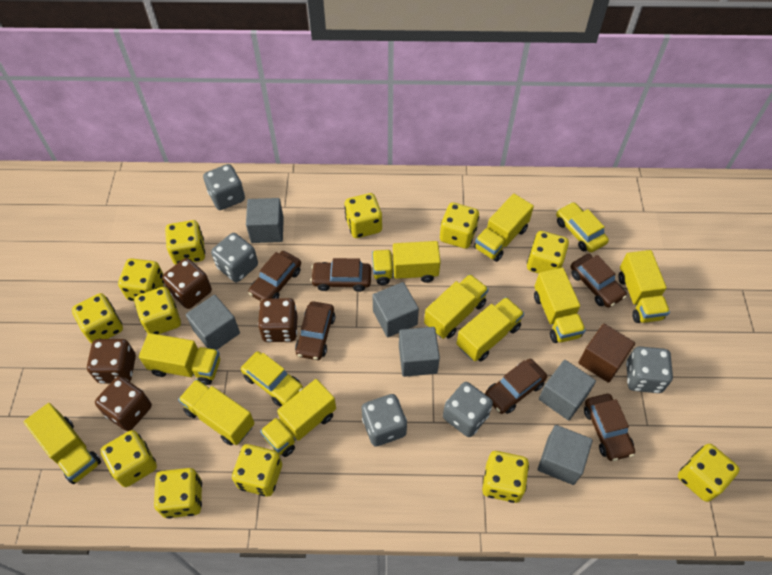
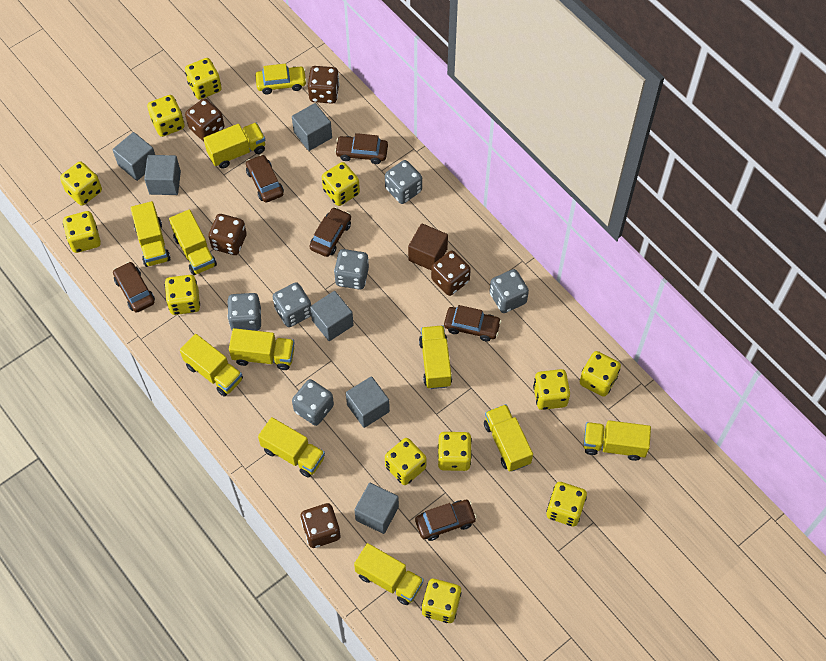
brown dice: 4 -> 5
grey dice: 5 -> 6
yellow car: 2 -> 1

